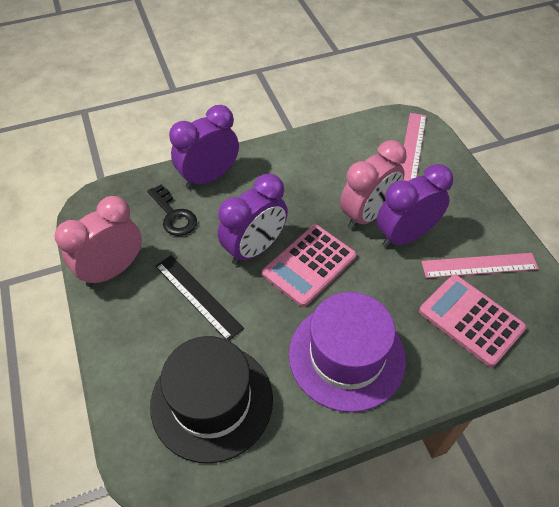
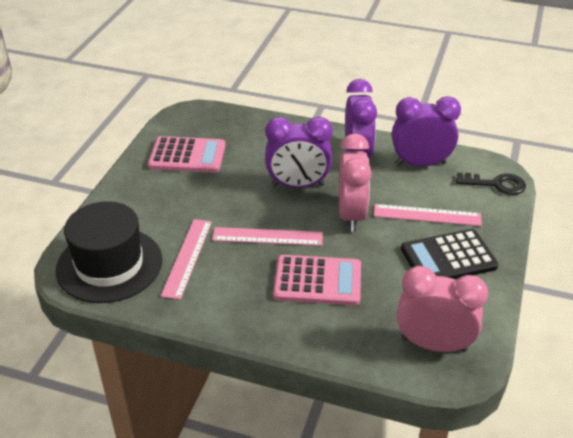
black calculator: 0 -> 1
black ruler: 1 -> 0
pink ruler: 2 -> 3
purple hat: 1 -> 0

